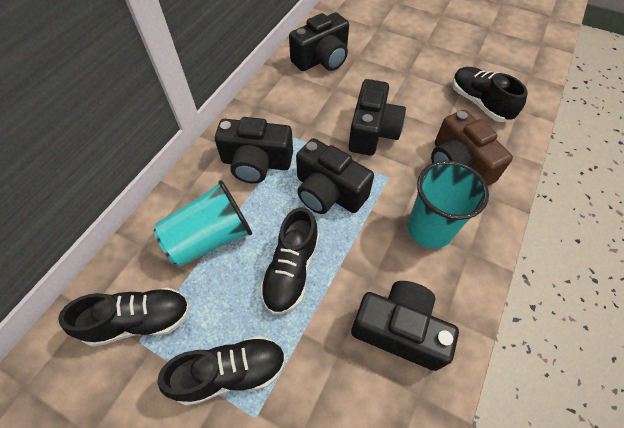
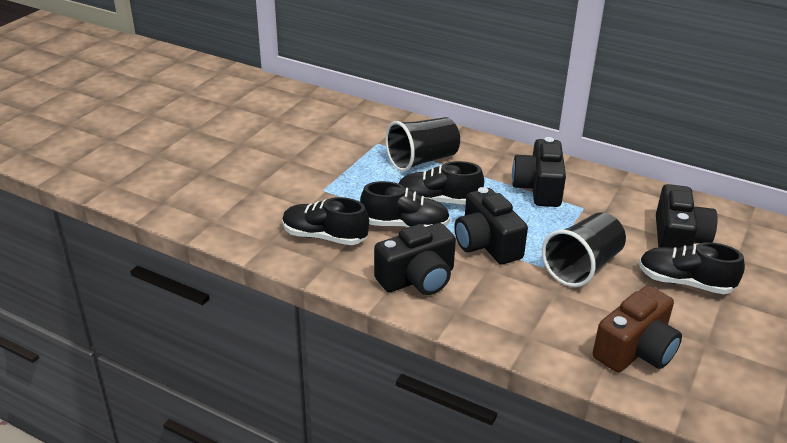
black camera: 5 -> 4
black cup: 0 -> 2
turquoise cup: 2 -> 0

